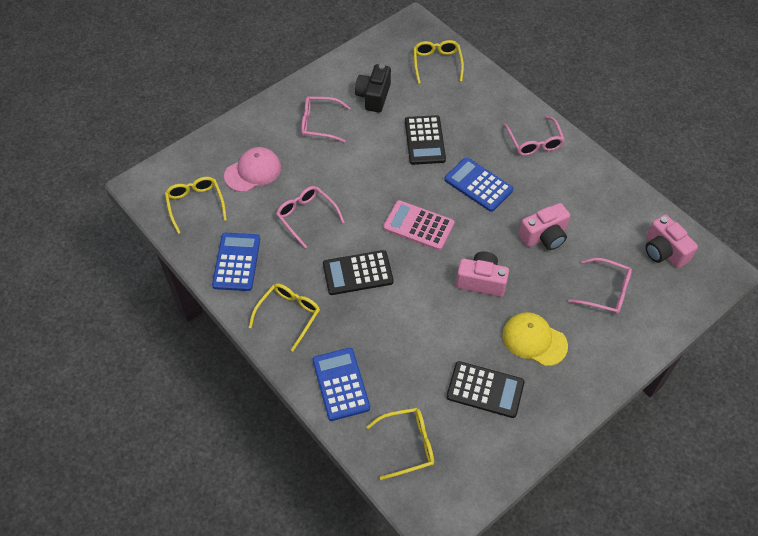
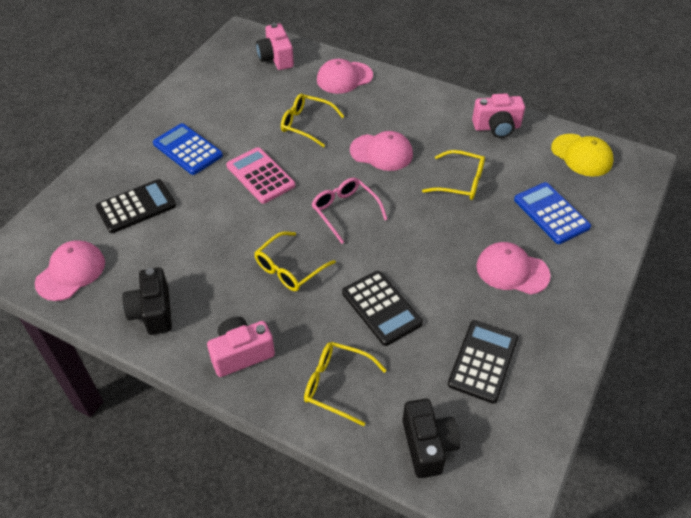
black camera: 1 -> 2
blue calculator: 3 -> 2
pink cap: 1 -> 4
pink glasses: 4 -> 1

